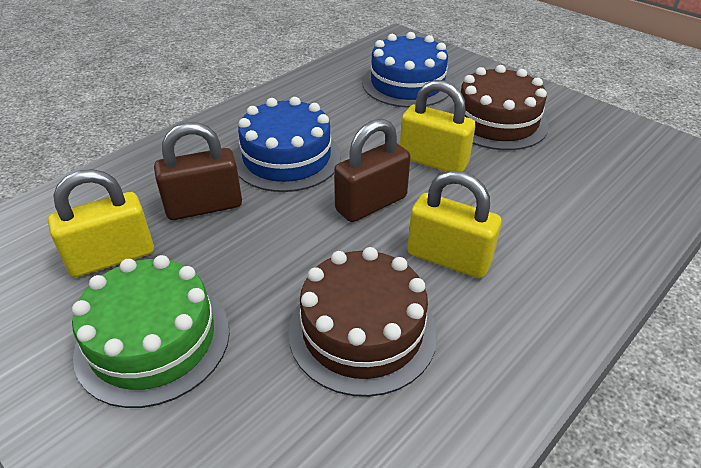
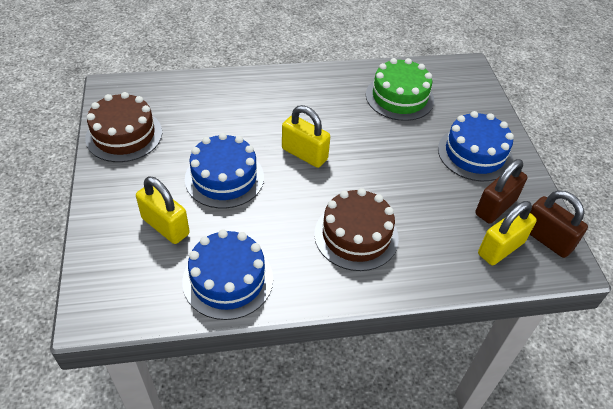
blue cake: 2 -> 3

